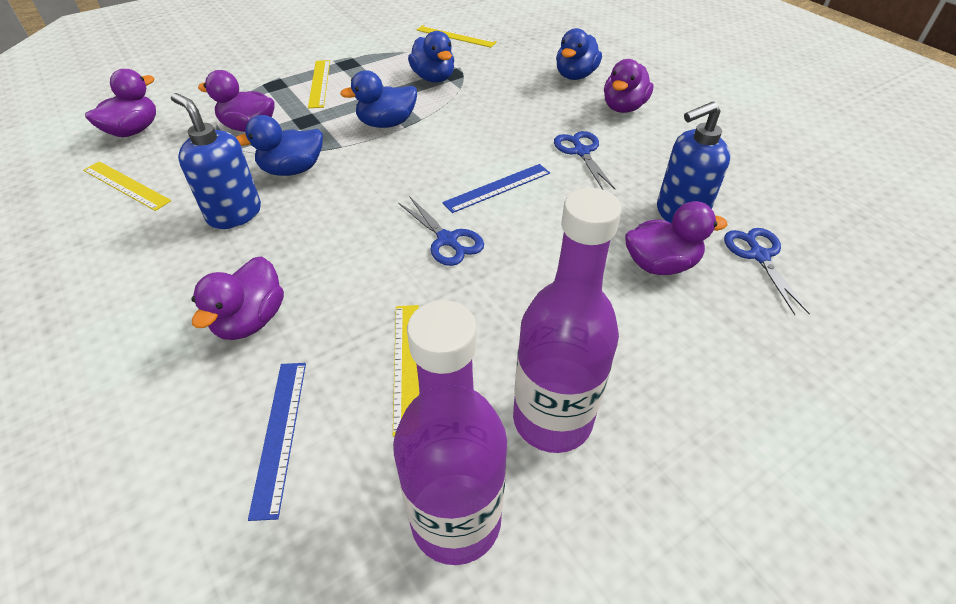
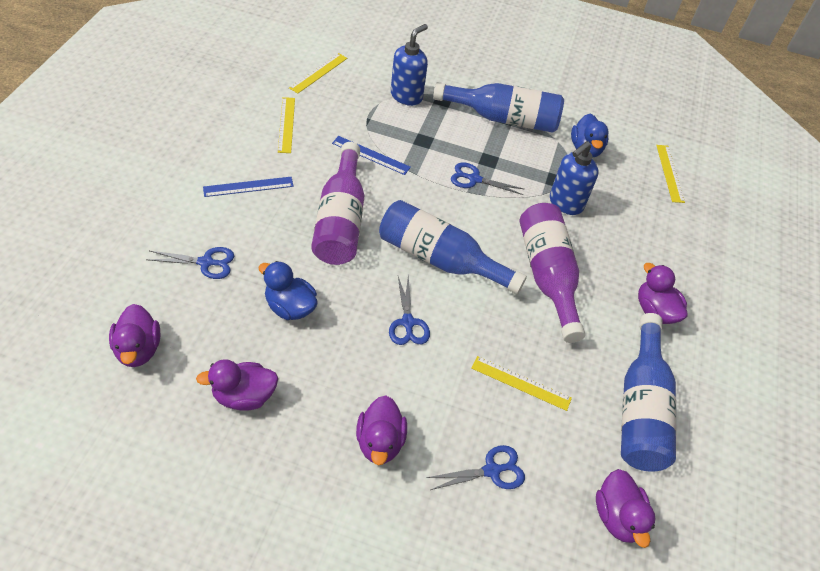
blue bottle: 0 -> 3
blue duck: 4 -> 2
blue scissors: 3 -> 4

